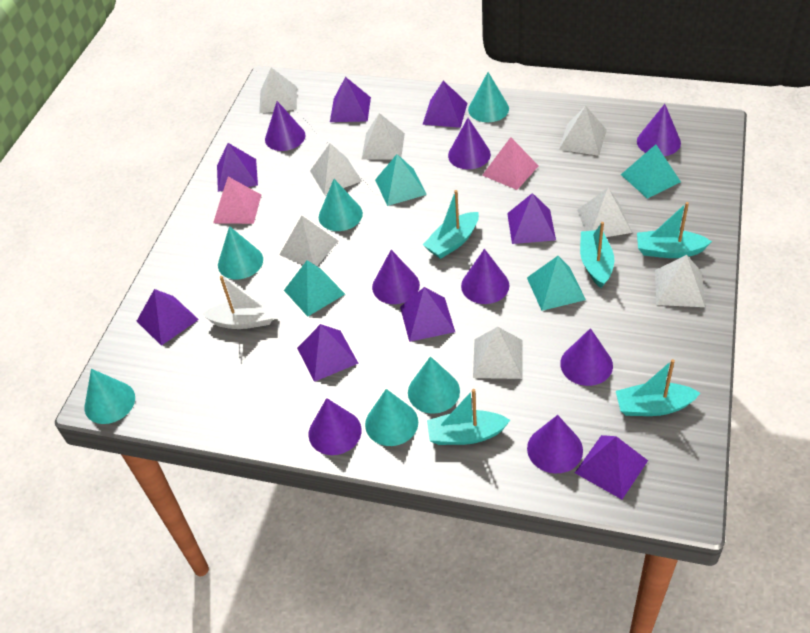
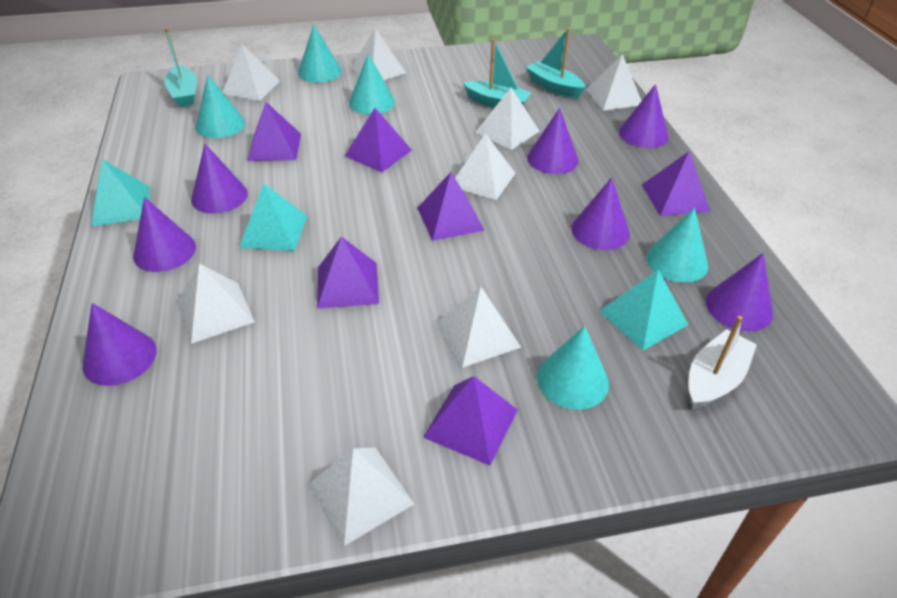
pink pyramid: 2 -> 0
purple cone: 8 -> 7
purple pyramid: 8 -> 6
turquoise boat: 5 -> 3
turquoise cone: 6 -> 5
turquoise pyramid: 4 -> 3

